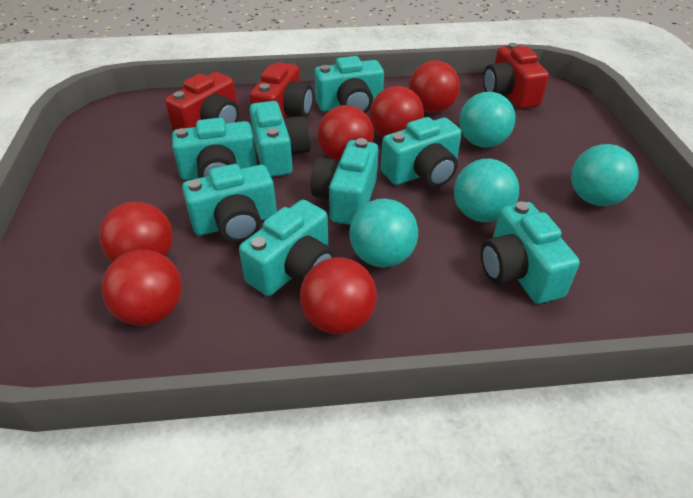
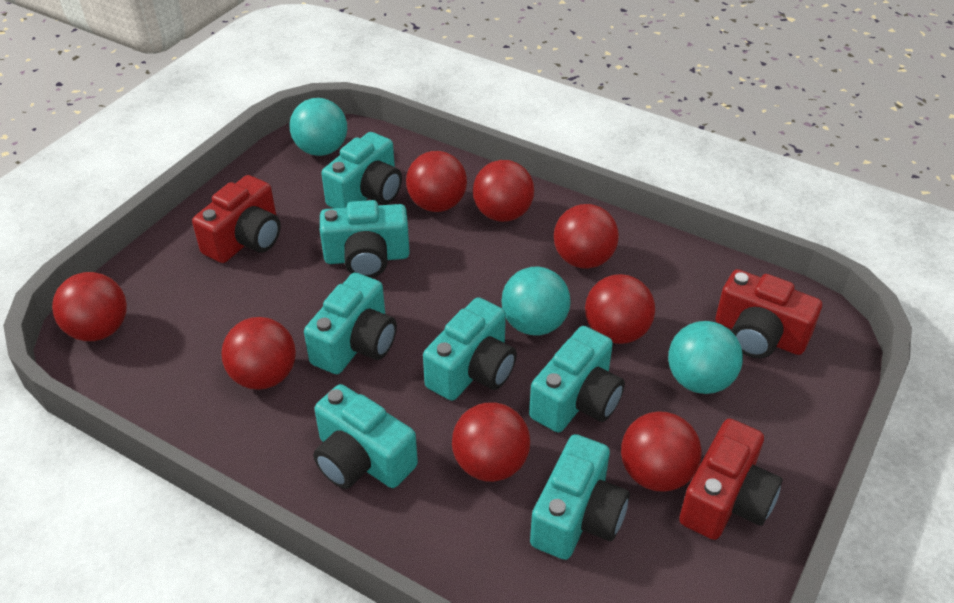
red ball: 6 -> 8
turquoise ball: 4 -> 3
turquoise camera: 8 -> 7

